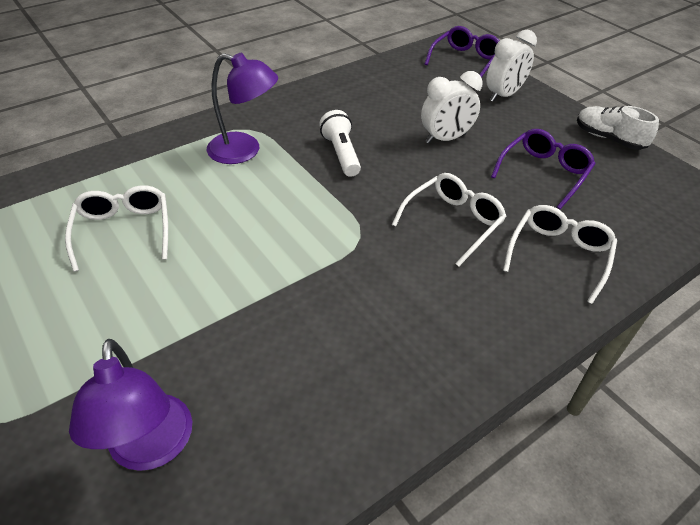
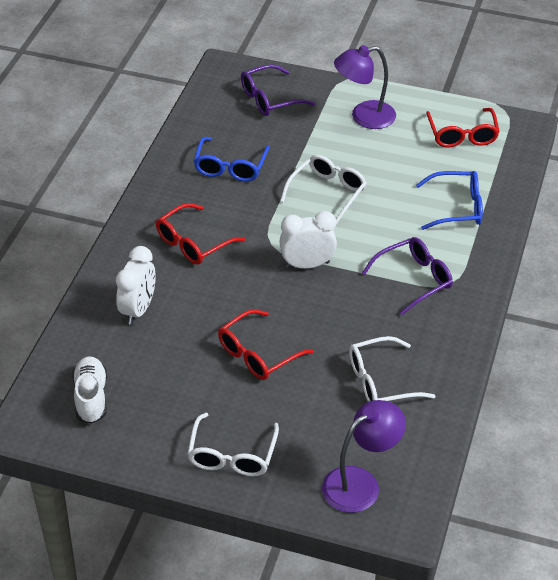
blue glasses: 0 -> 2
red glasses: 0 -> 3
white flashlight: 1 -> 0

